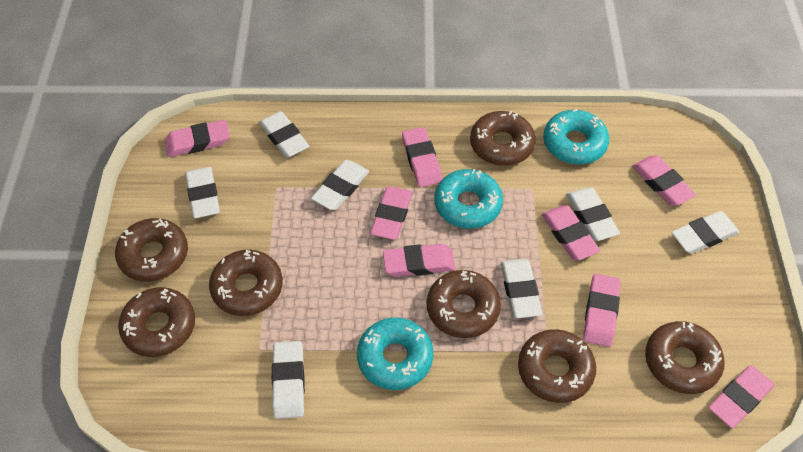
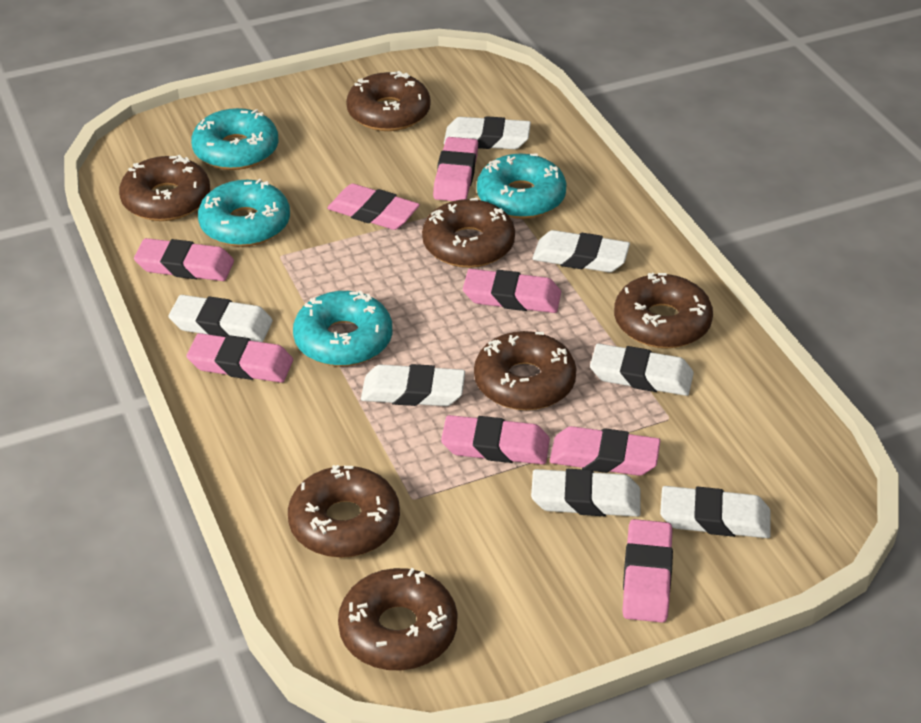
turquoise donut: 3 -> 4

